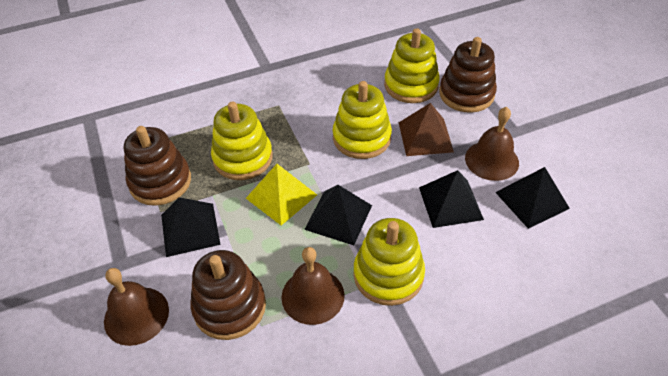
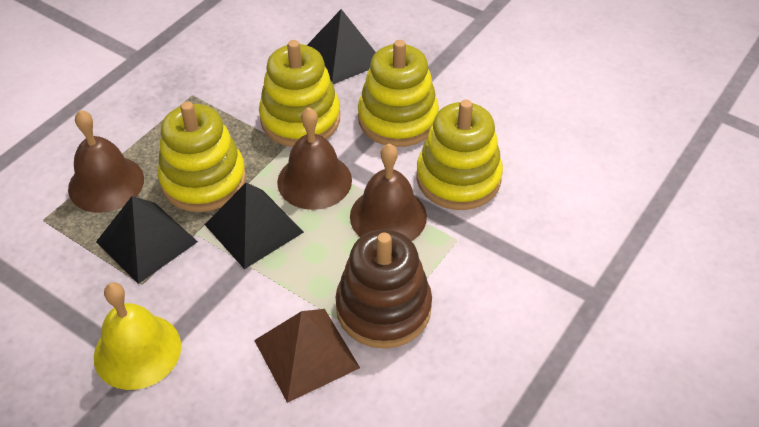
black pyramid: 4 -> 3
brown stacking toy: 3 -> 1
yellow bell: 0 -> 1
yellow pyramid: 1 -> 0

